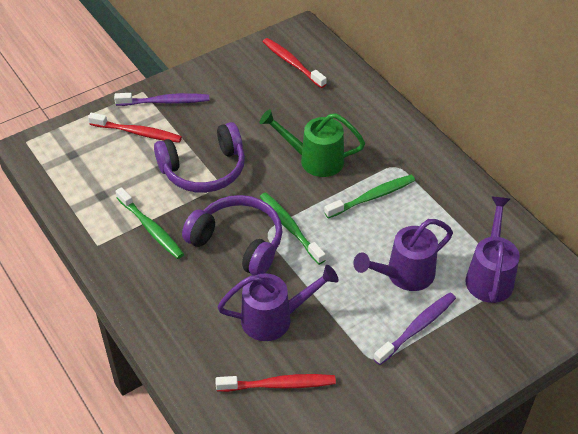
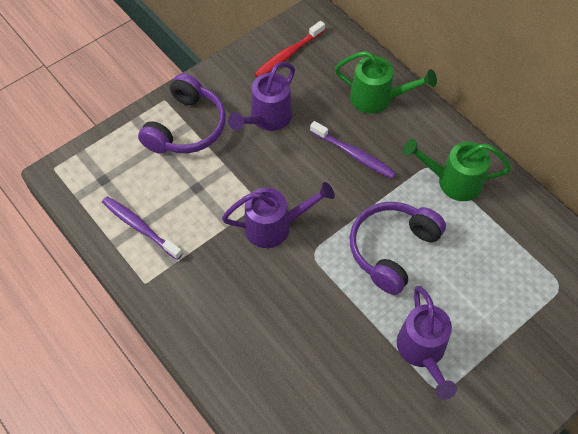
green toothbrush: 3 -> 0
green watering can: 1 -> 2
red toothbrush: 3 -> 1

